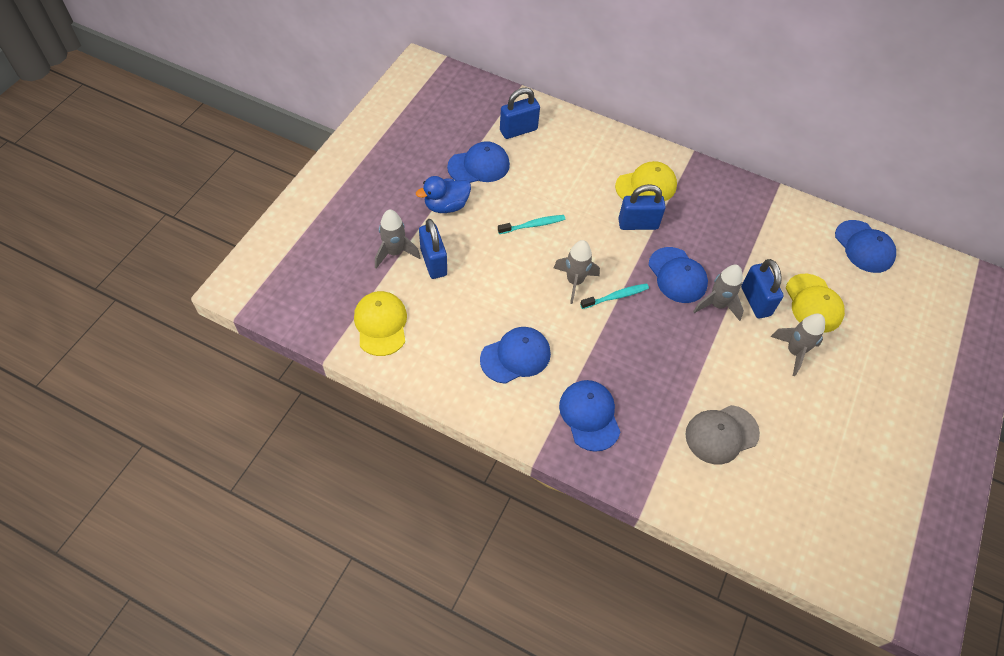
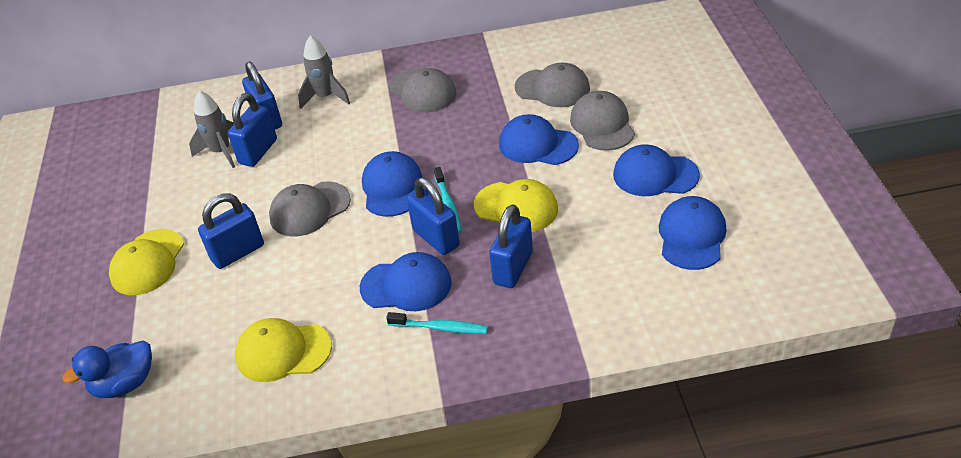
blue padlock: 4 -> 5
grey cap: 1 -> 4
grey rocket: 4 -> 2

